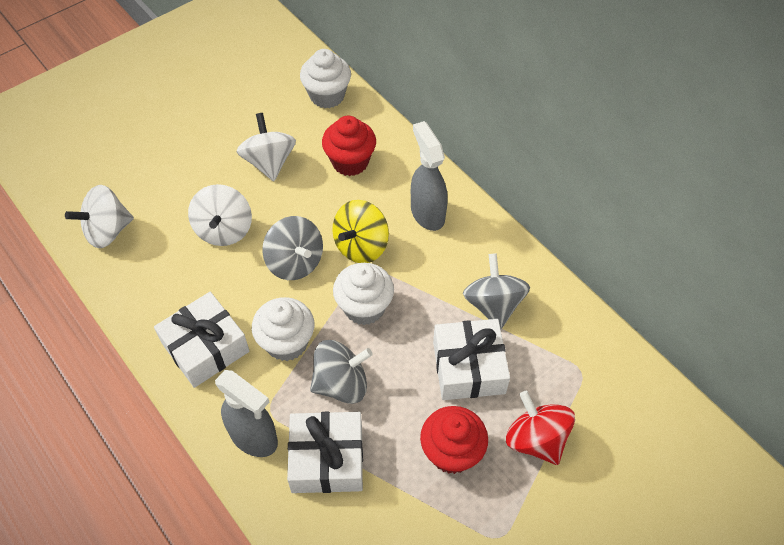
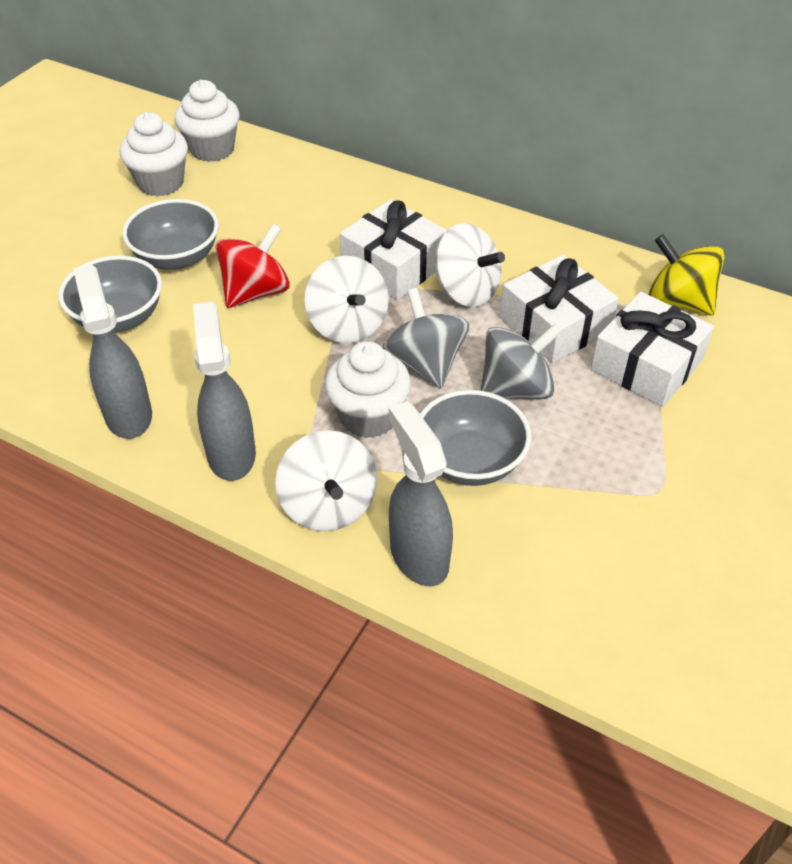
grey bowl: 0 -> 3
grey spinning top: 3 -> 2
grey spray bottle: 2 -> 3
red cupcake: 2 -> 0

